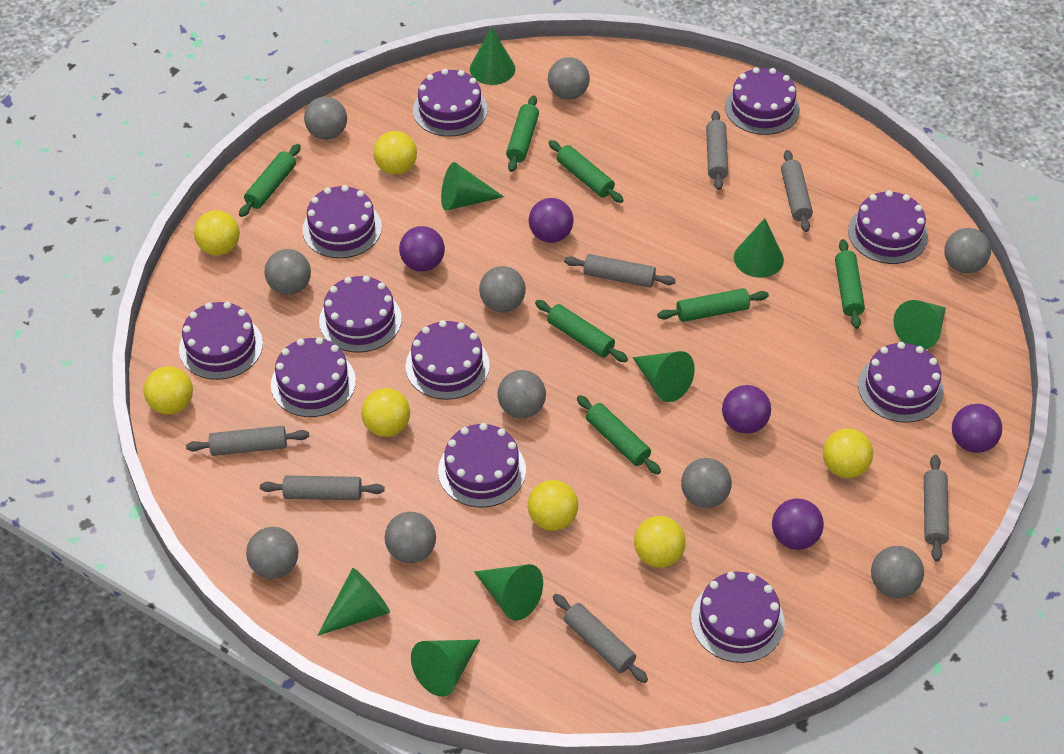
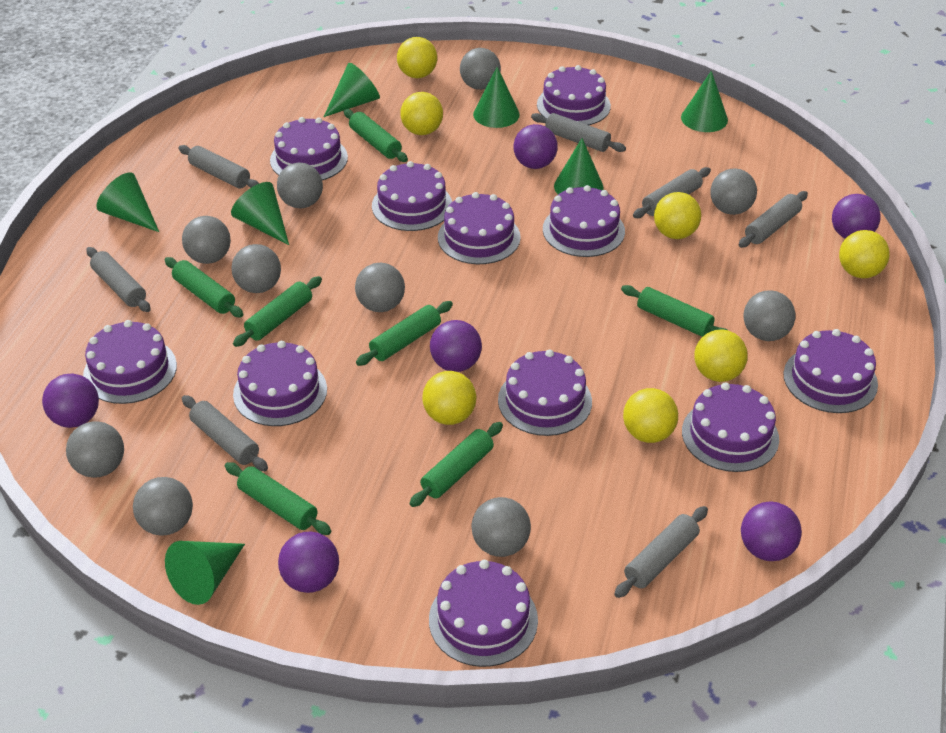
green cone: 8 -> 7
purple ball: 5 -> 6

